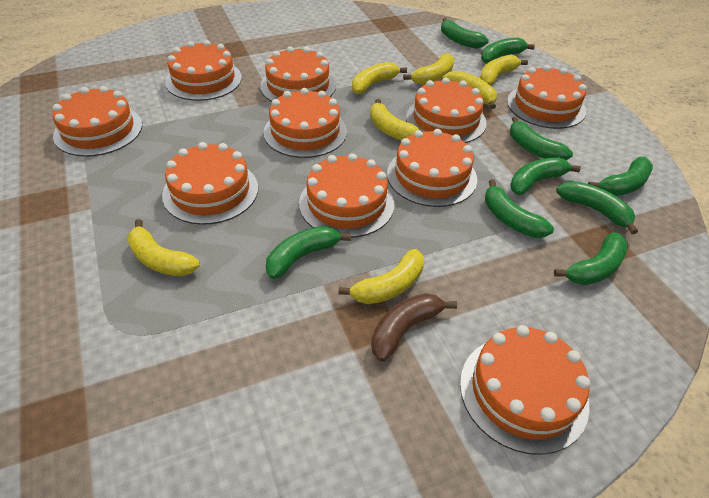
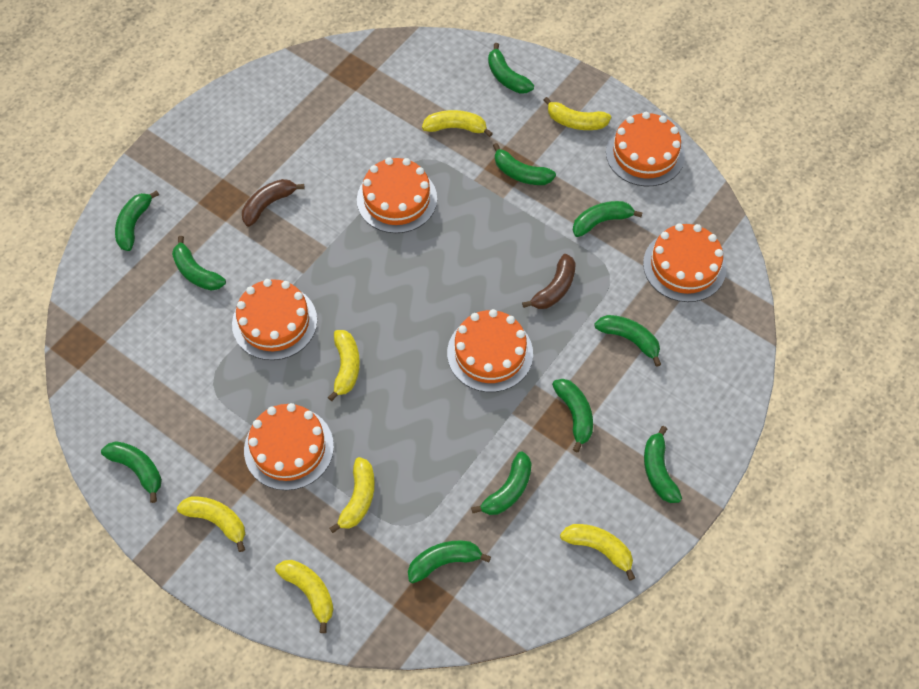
brown banana: 1 -> 2
green banana: 9 -> 11
orange cake: 10 -> 6

